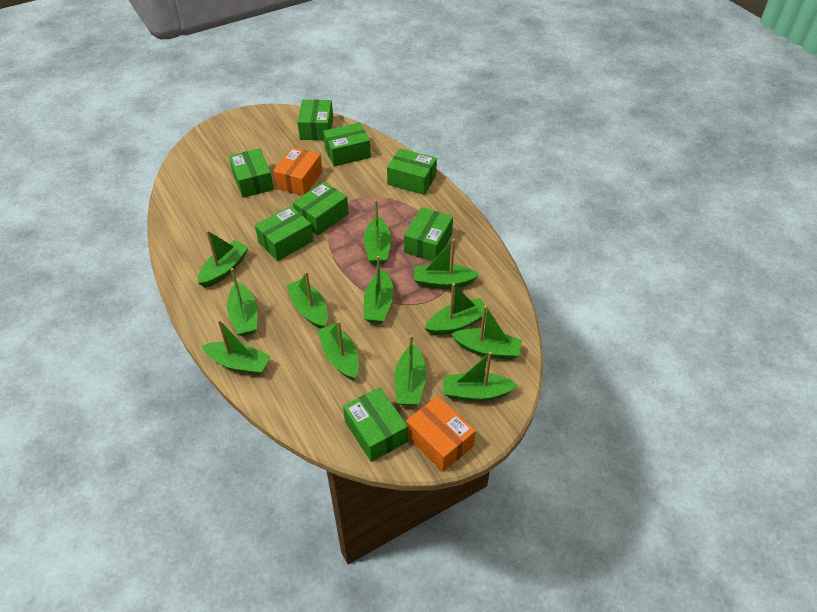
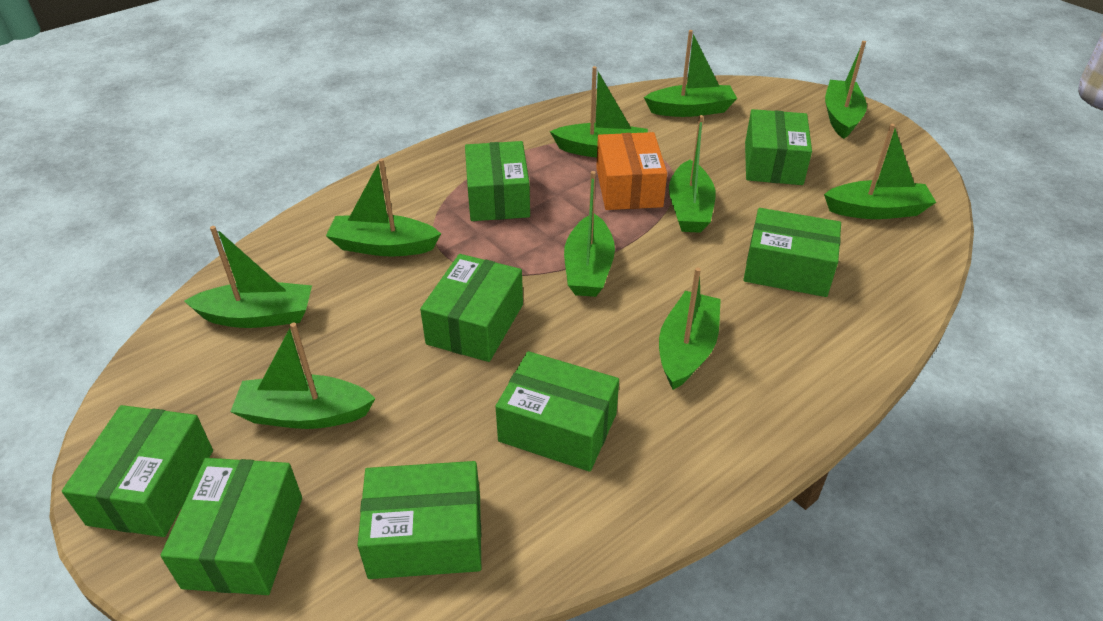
green boat: 12 -> 10
orange box: 2 -> 1

